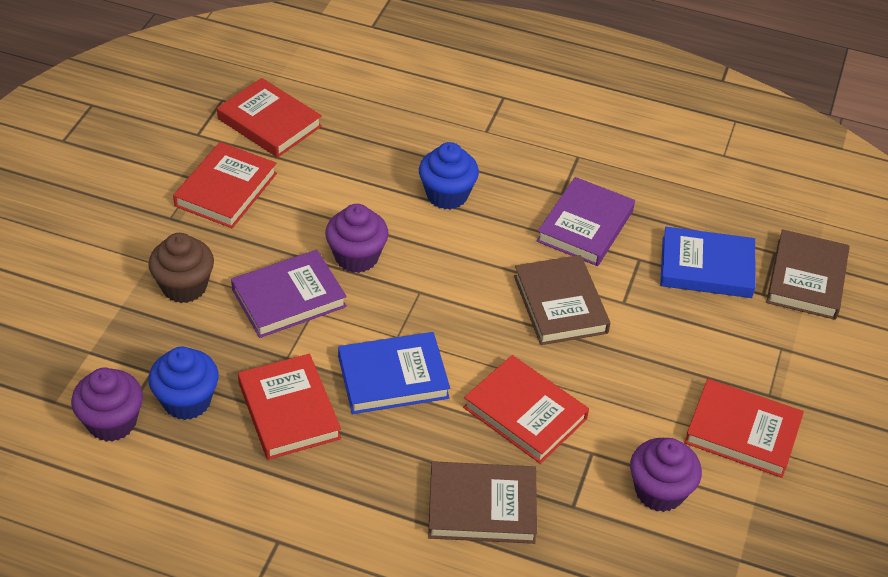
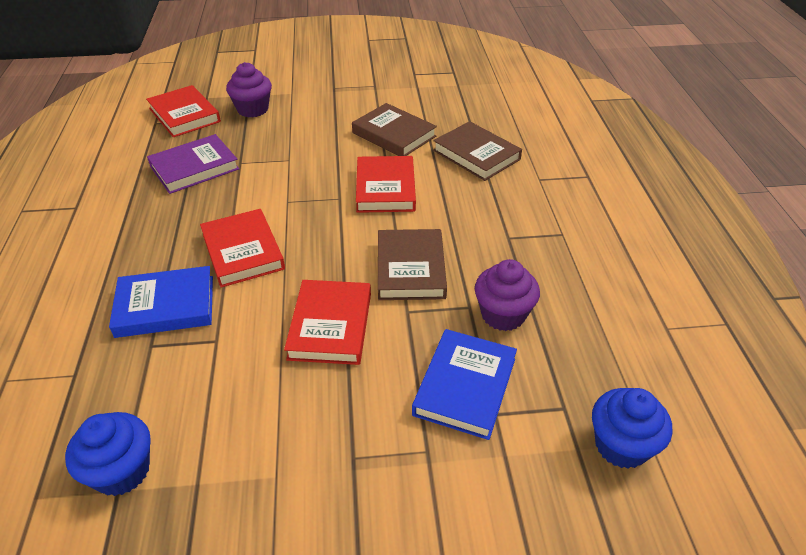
brown cupcake: 1 -> 0
purple book: 2 -> 1
purple cupcake: 3 -> 2
red book: 5 -> 4

